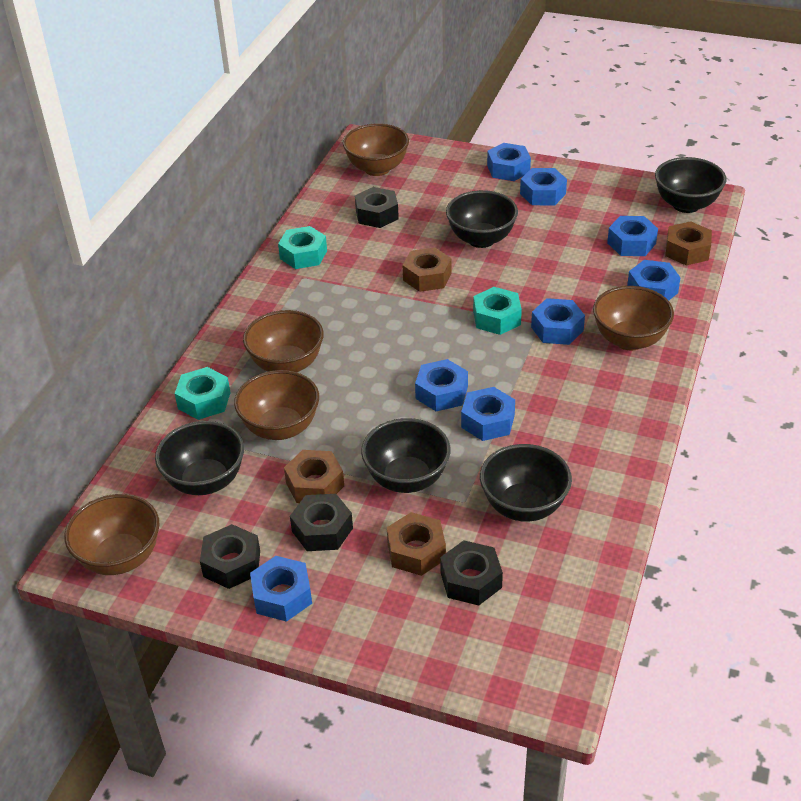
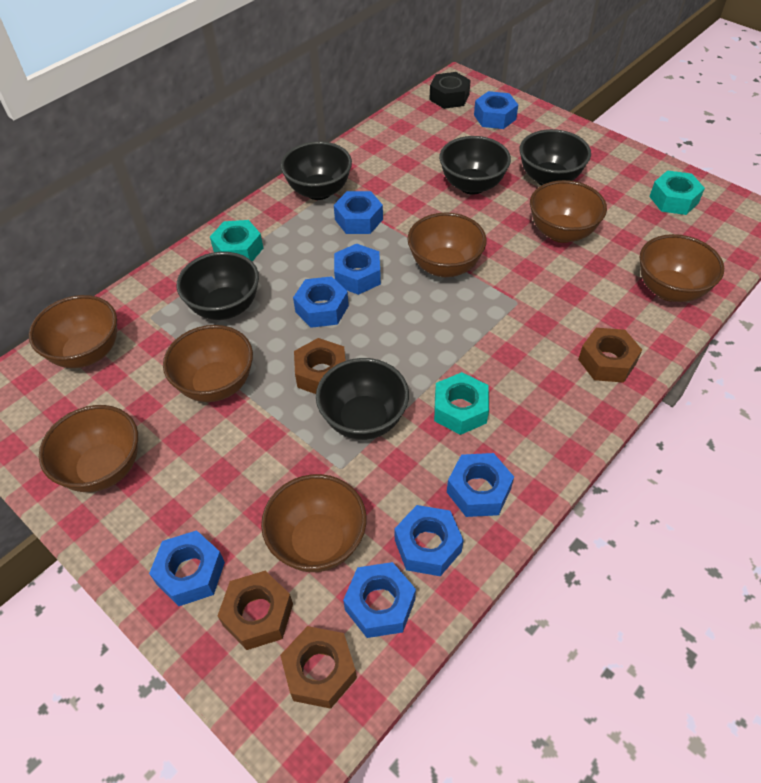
black nut: 4 -> 1
brown bowl: 5 -> 7

